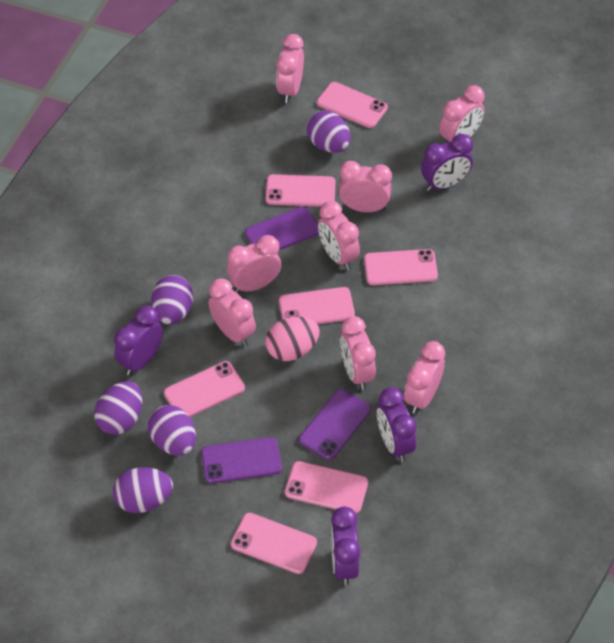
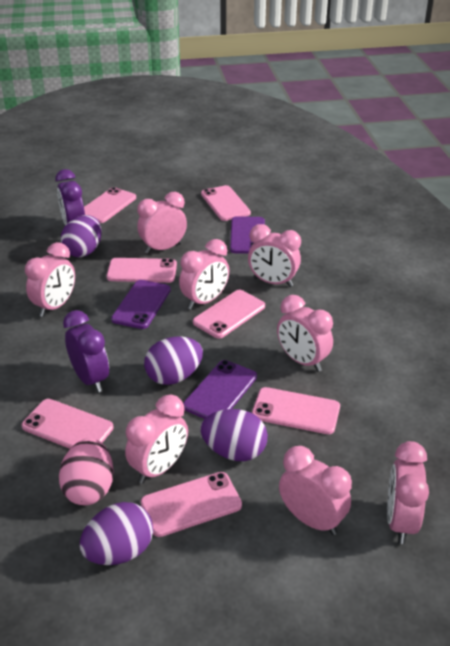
purple clock: 4 -> 2
purple egg: 5 -> 4

